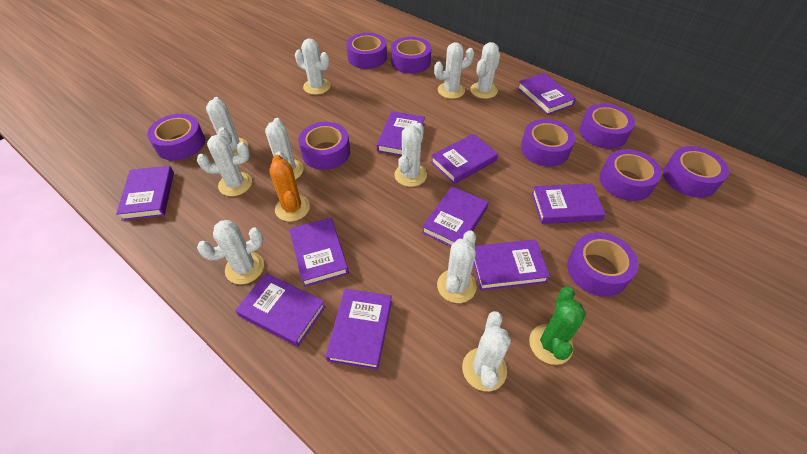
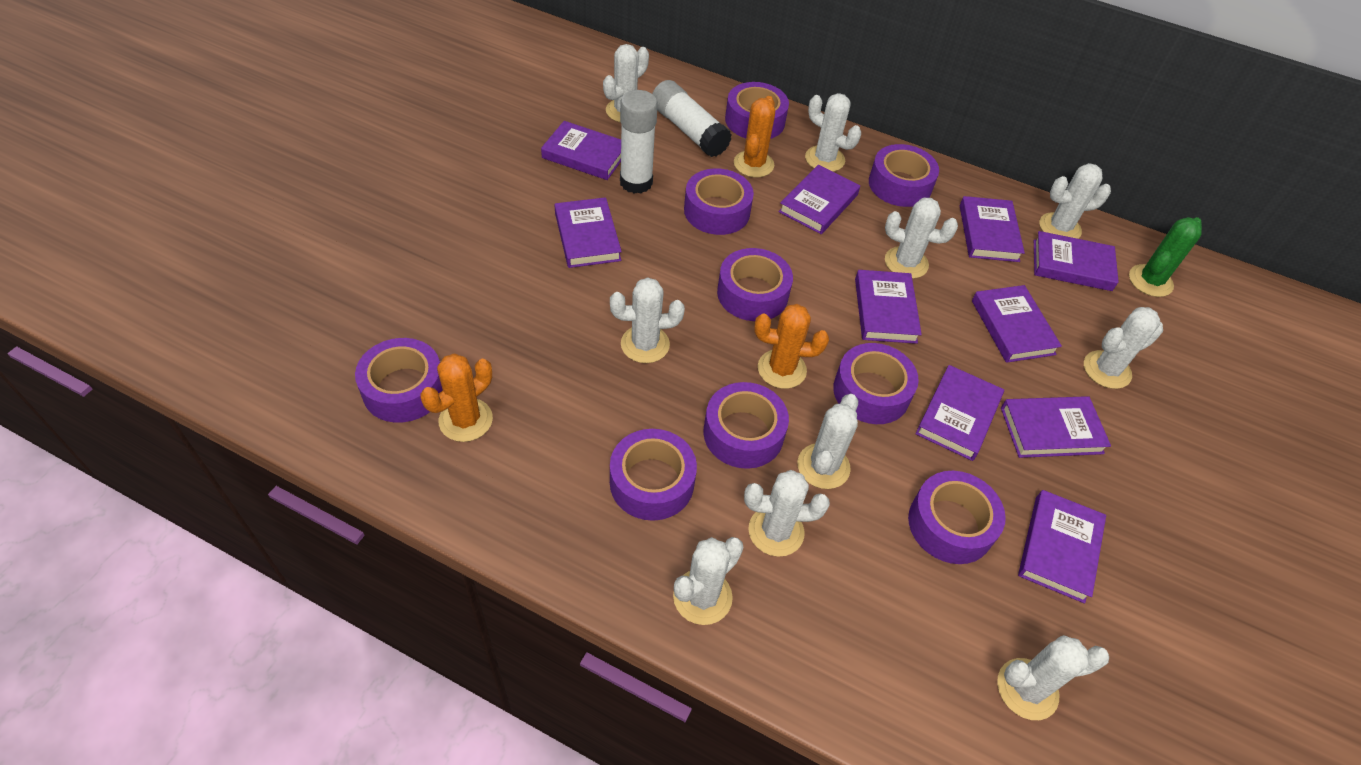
orange cactus: 1 -> 3
white glue stick: 0 -> 2

